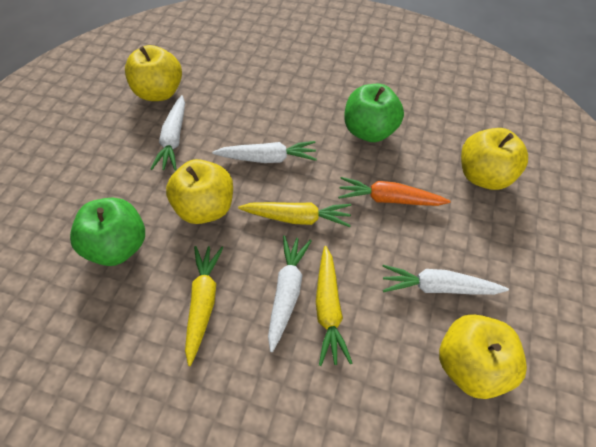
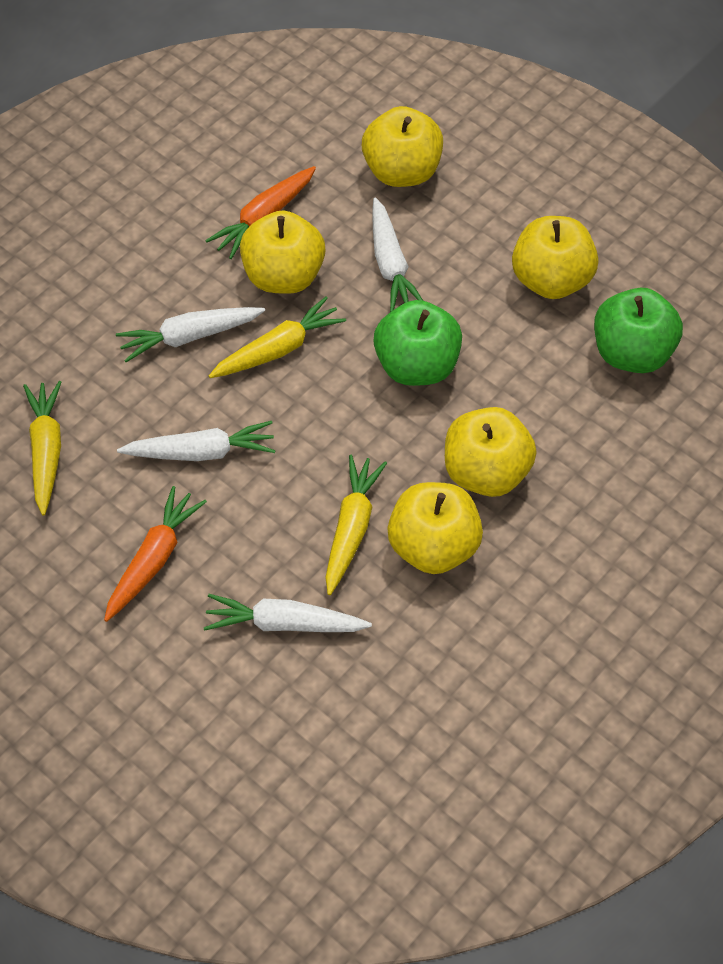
orange carrot: 1 -> 2
yellow apple: 4 -> 5

